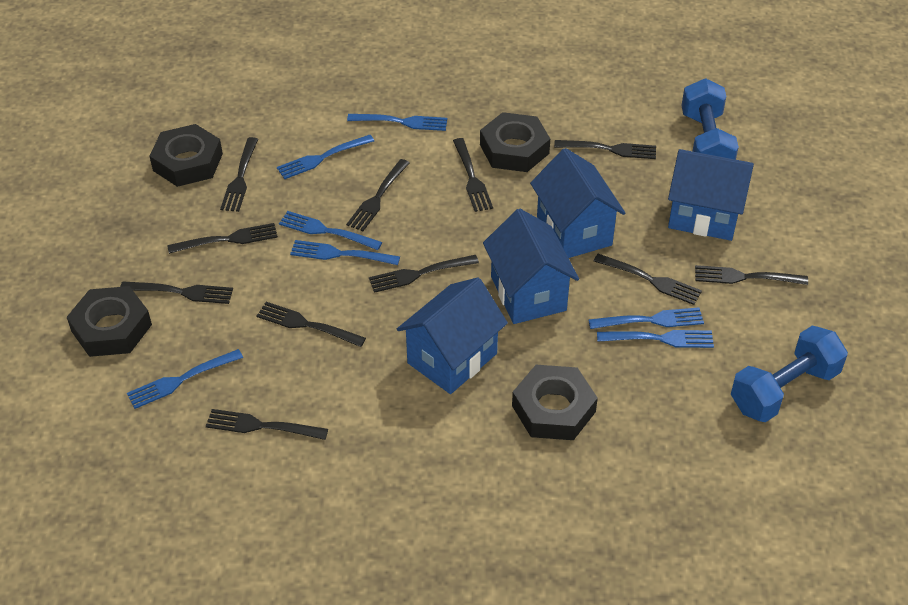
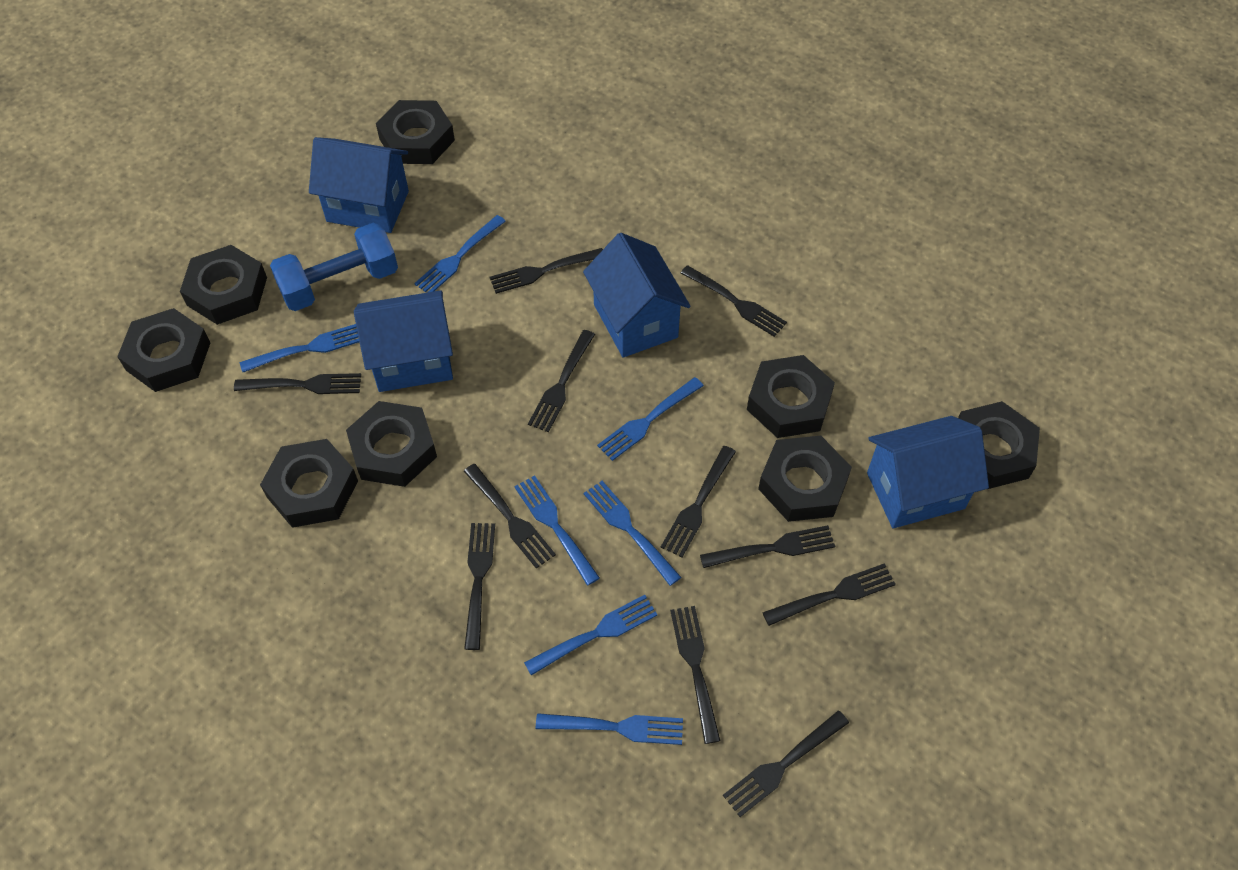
black nut: 4 -> 8
blue dumbbell: 2 -> 1

